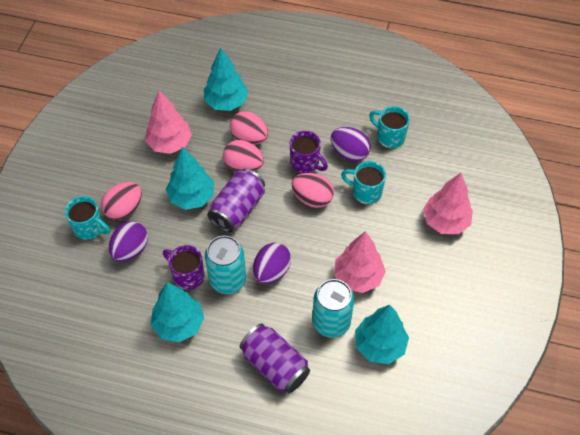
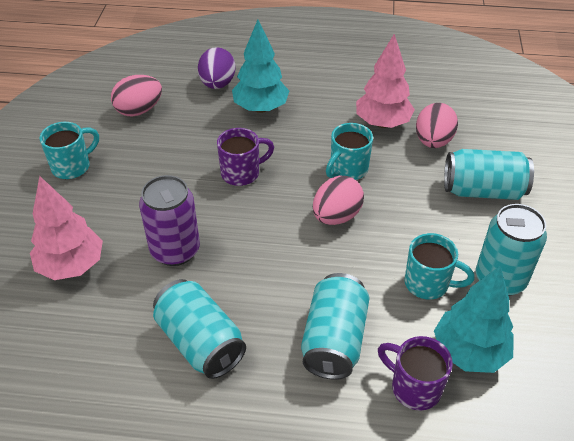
pink egg: 4 -> 3
pink tree: 3 -> 2
purple can: 2 -> 1
purple egg: 3 -> 1
turquoise can: 2 -> 4
turquoise tree: 4 -> 2

